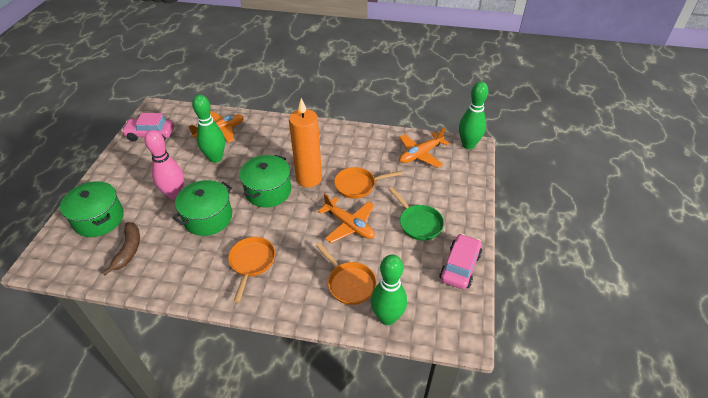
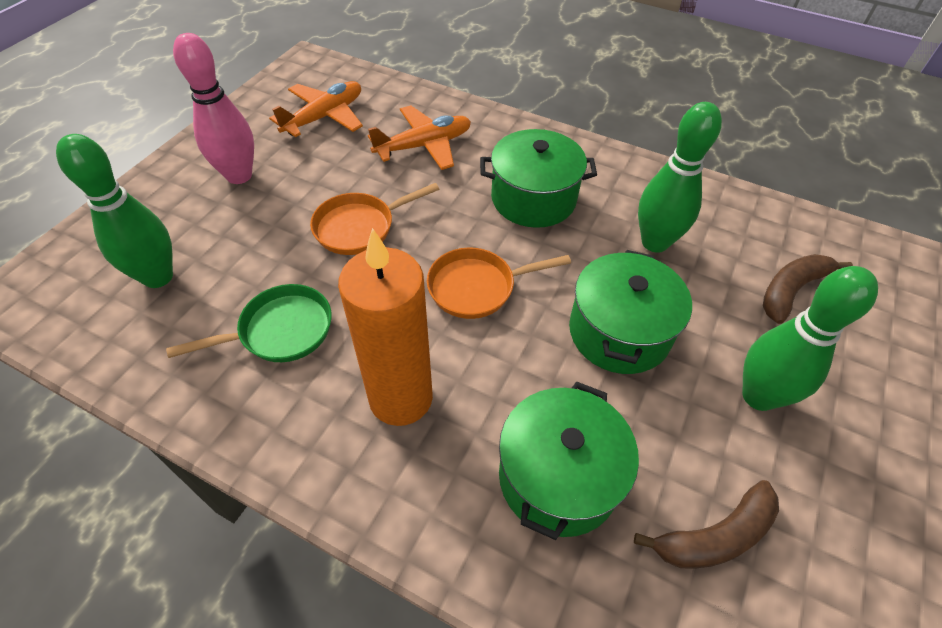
brown banana: 1 -> 2
orange pan: 3 -> 2
orange plane: 3 -> 2
pink car: 2 -> 0

